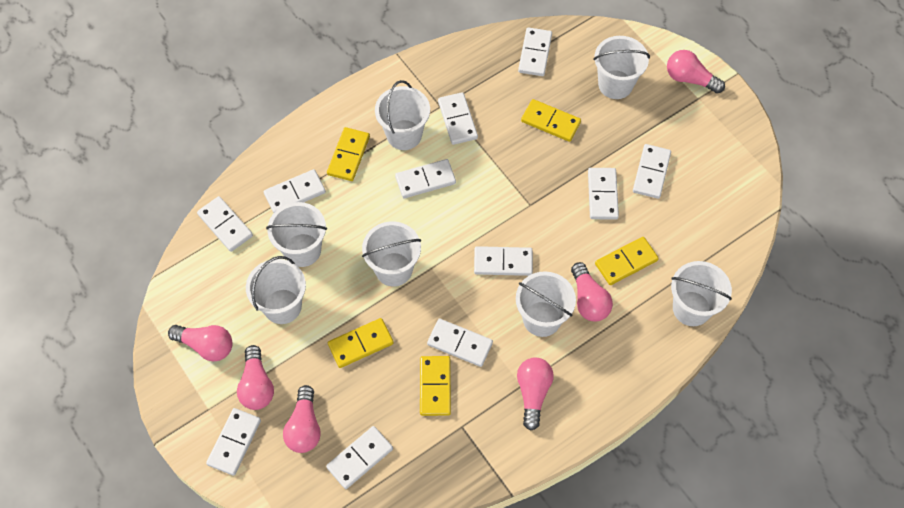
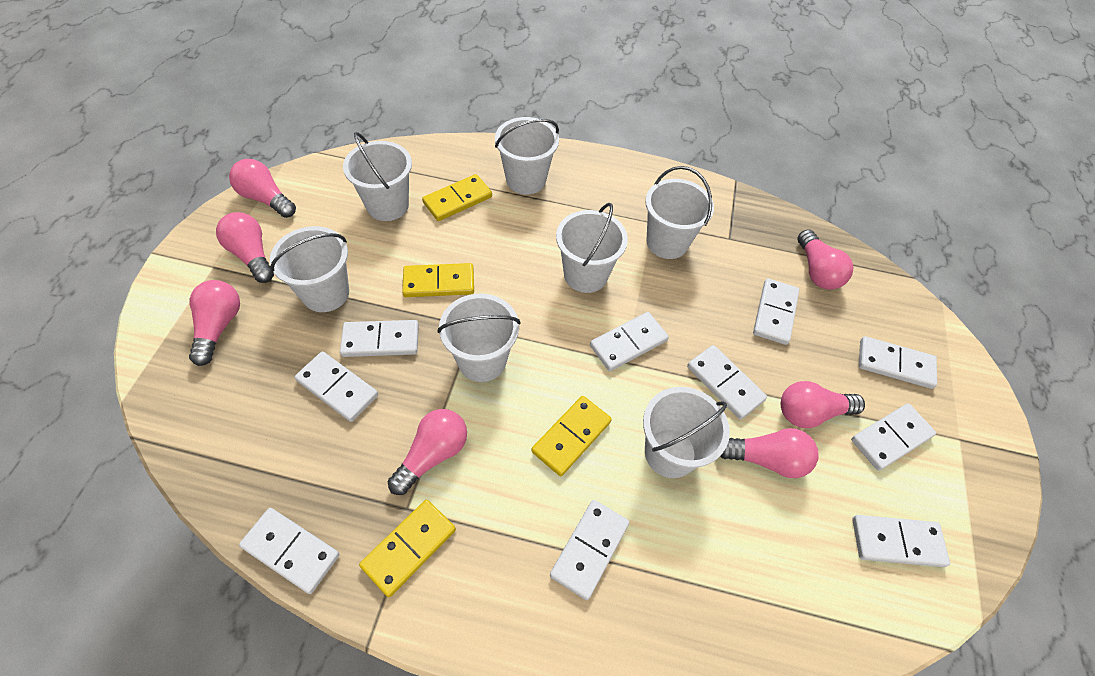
pink light bulb: 6 -> 7
white domino: 11 -> 10
yellow domino: 5 -> 4

